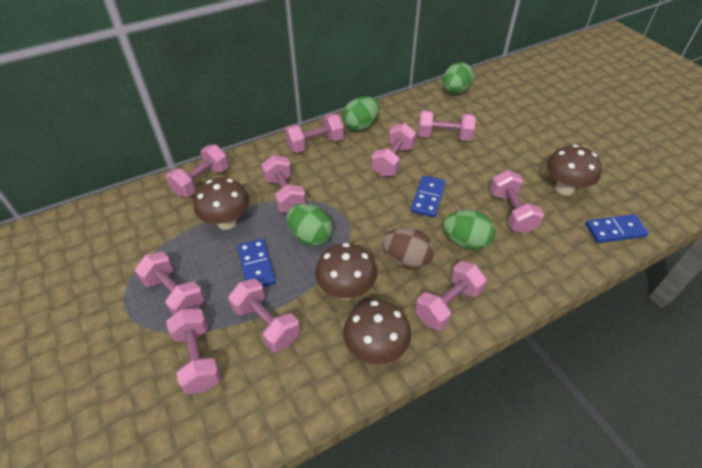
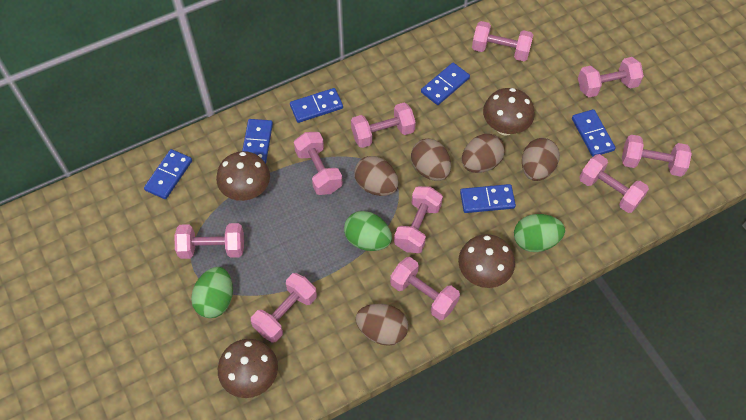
blue domino: 3 -> 6
brown egg: 1 -> 5
green egg: 4 -> 3

